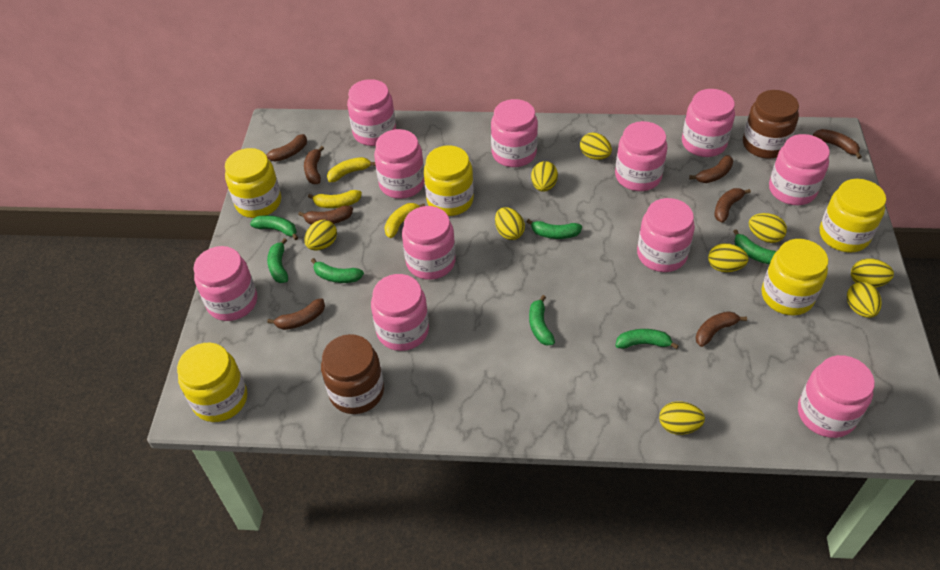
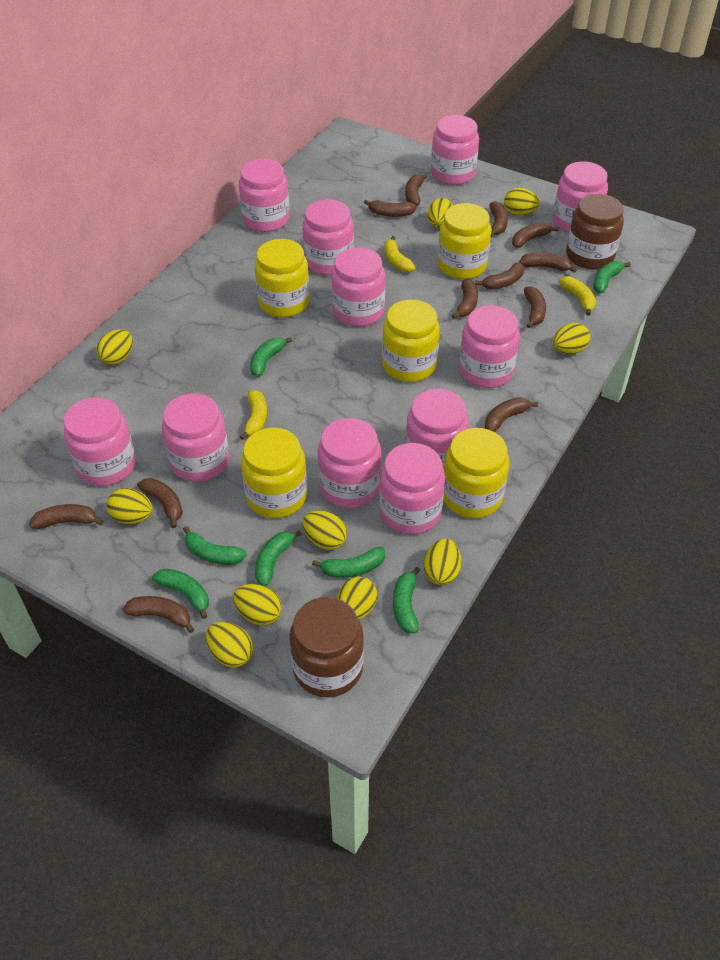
brown banana: 8 -> 12
yellow egg: 9 -> 10

